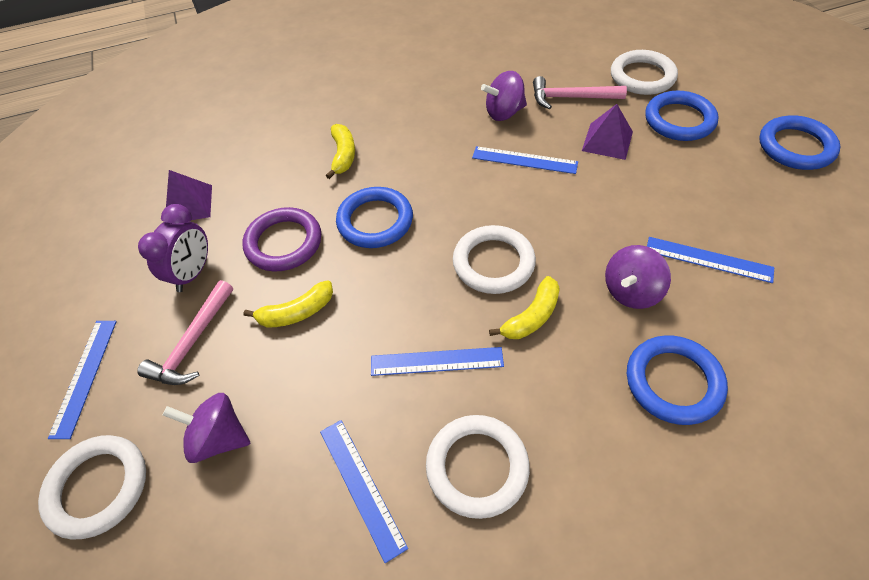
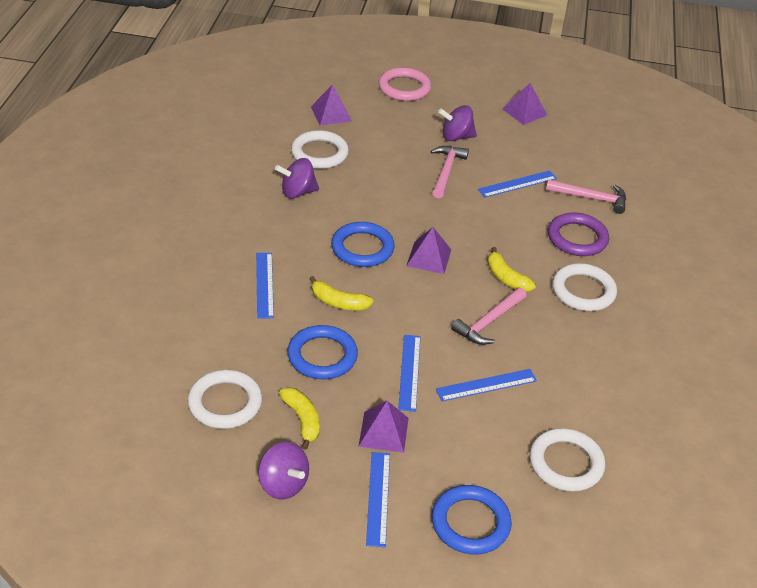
blue ring: 4 -> 3
pink hammer: 2 -> 3
pink ring: 0 -> 1
purple clock: 1 -> 0
purple pyramid: 2 -> 4

